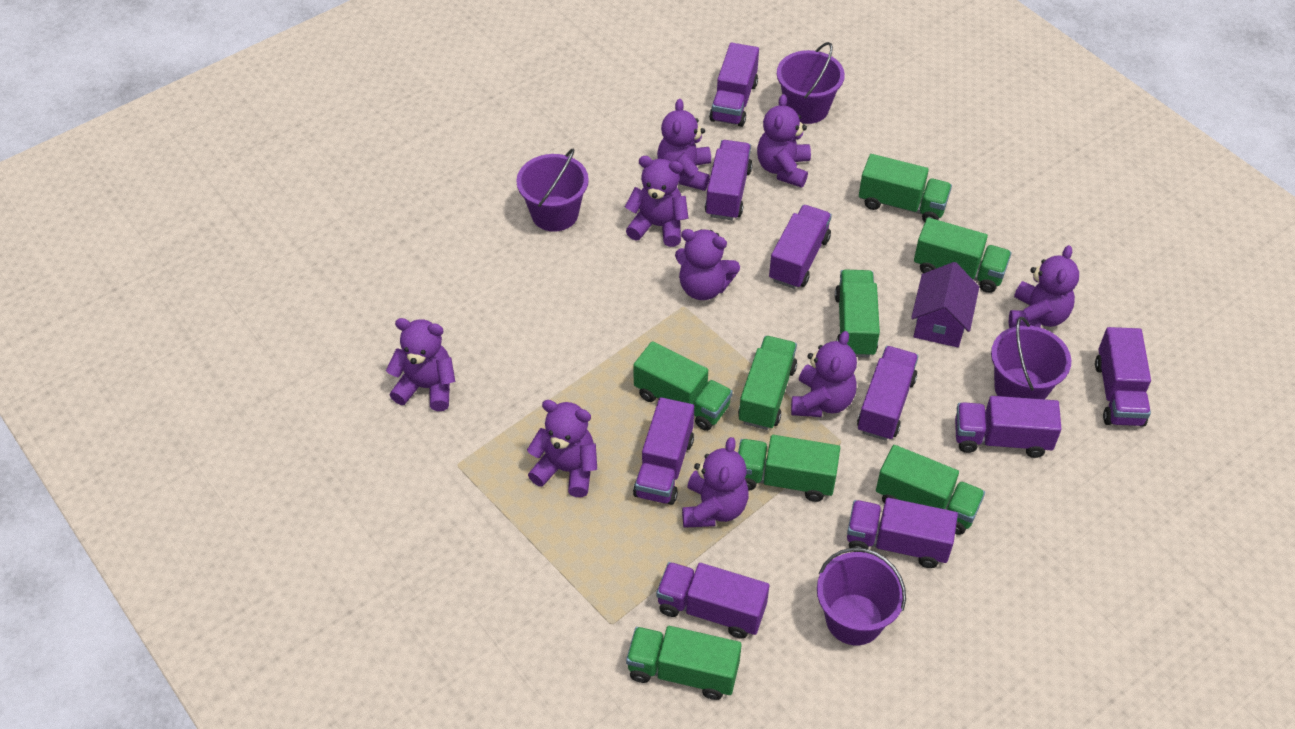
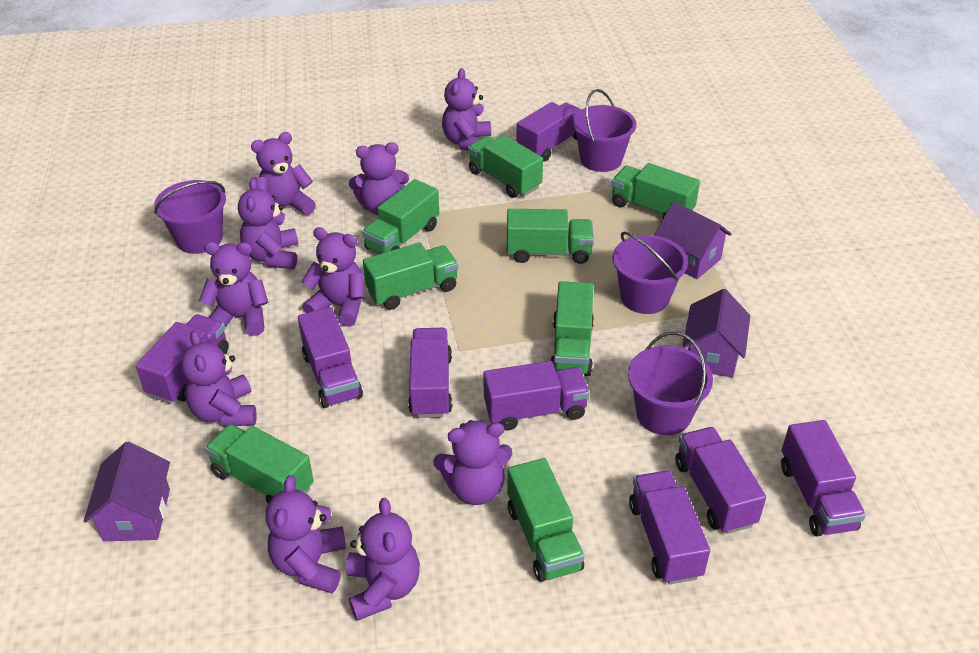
purple house: 1 -> 3
purple teddy bear: 9 -> 10
purple truck: 9 -> 8

